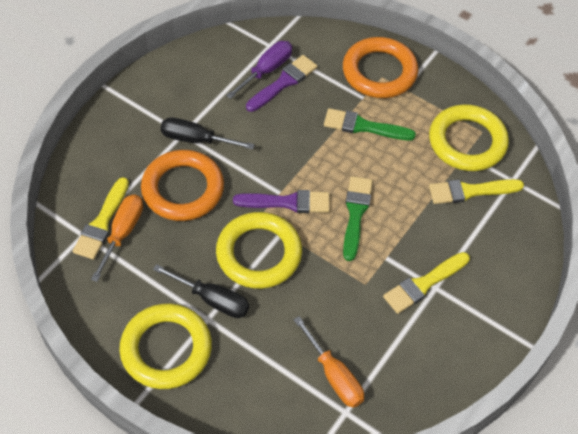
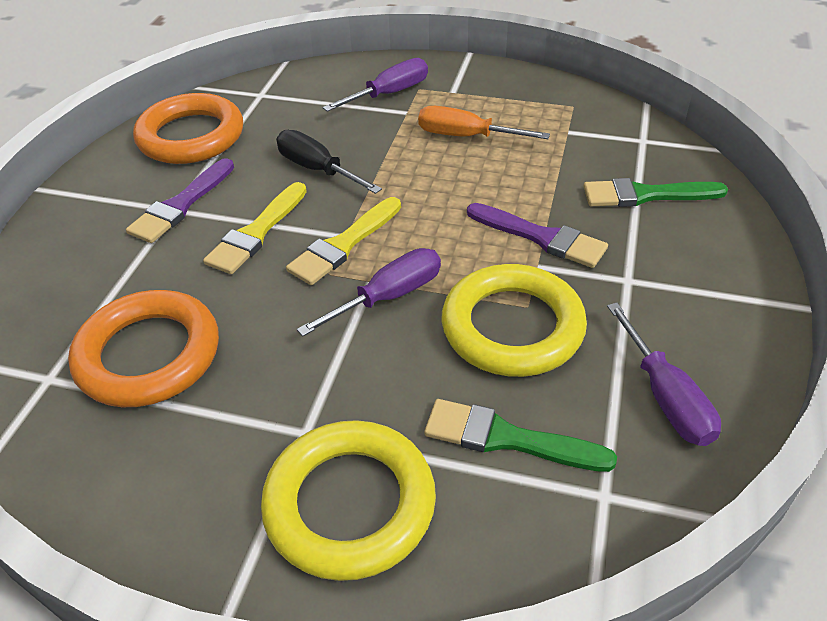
black screwdriver: 2 -> 1
orange screwdriver: 2 -> 1
purple screwdriver: 1 -> 3
yellow brush: 3 -> 2
yellow ring: 3 -> 2

